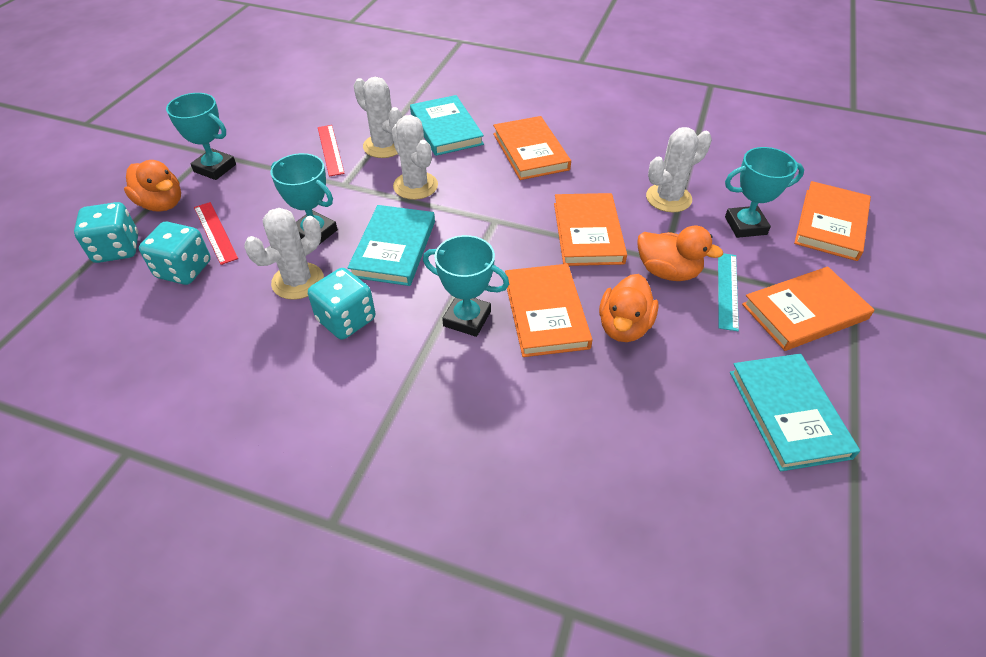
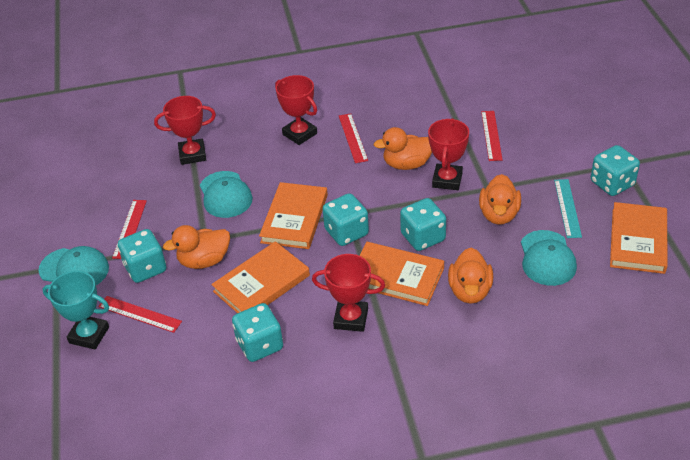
orange book: 5 -> 4
orange duck: 3 -> 4
red ruler: 2 -> 4
red trophy: 0 -> 4
turquoise book: 3 -> 0
turquoise cap: 0 -> 3
turquoise dice: 3 -> 5
turquoise trophy: 4 -> 1
white cactus: 4 -> 0

